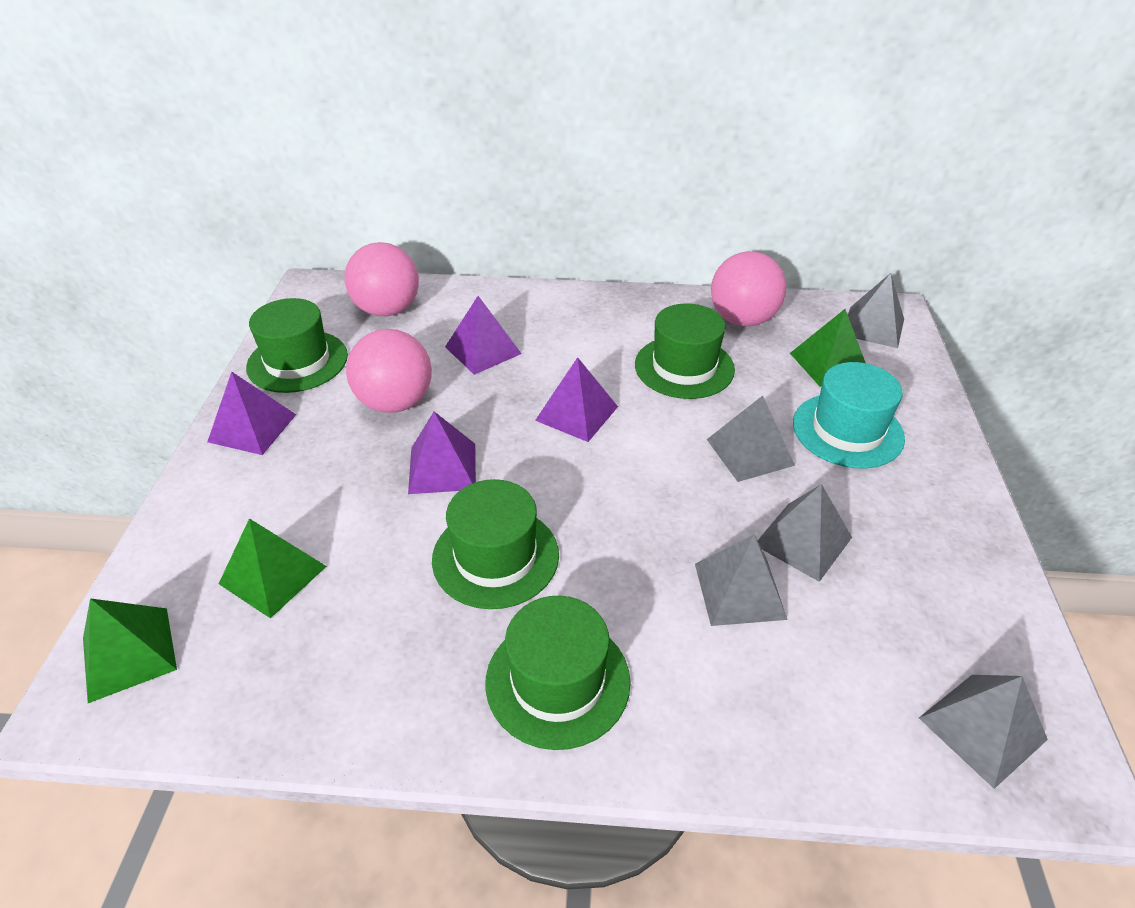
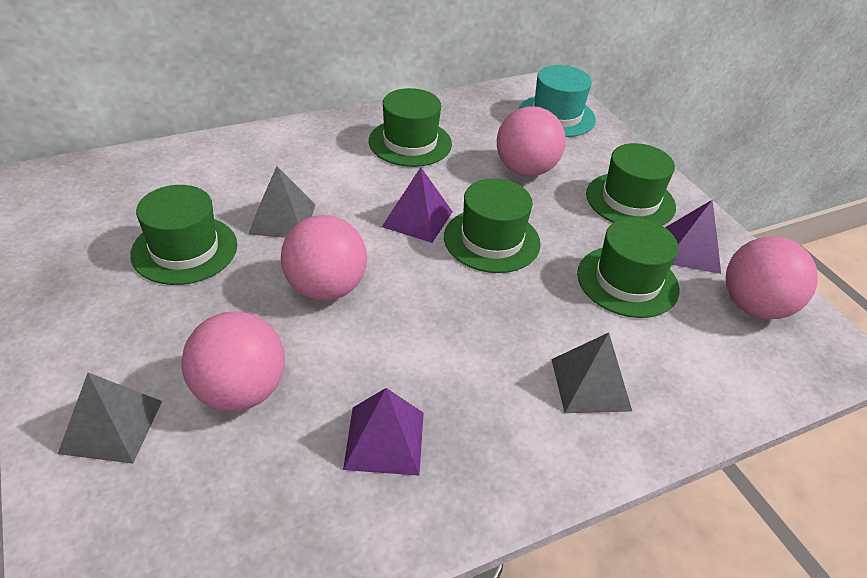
green hat: 4 -> 5
green pyramid: 3 -> 0
grey pyramid: 5 -> 3
pink ball: 3 -> 4
purple pyramid: 4 -> 3

